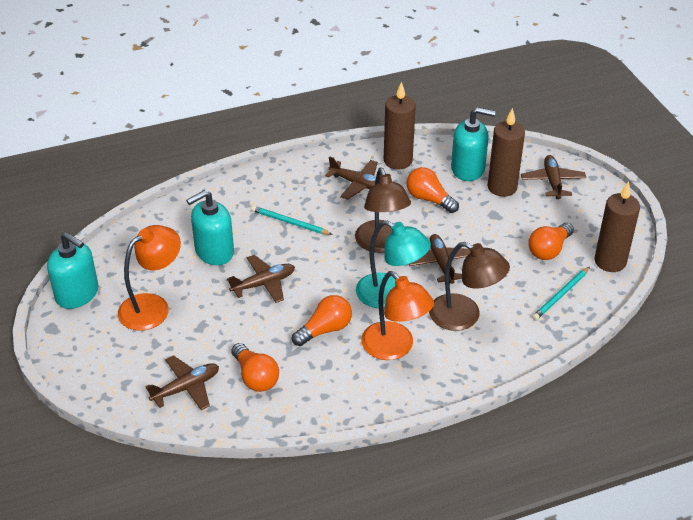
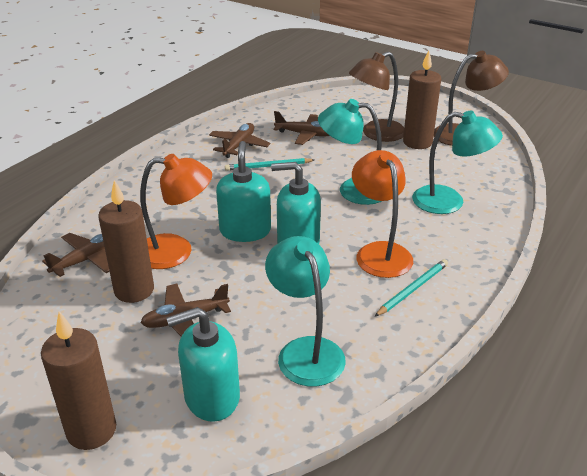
brown plane: 5 -> 4
orange light bulb: 4 -> 0
turquoise lamp: 1 -> 3

